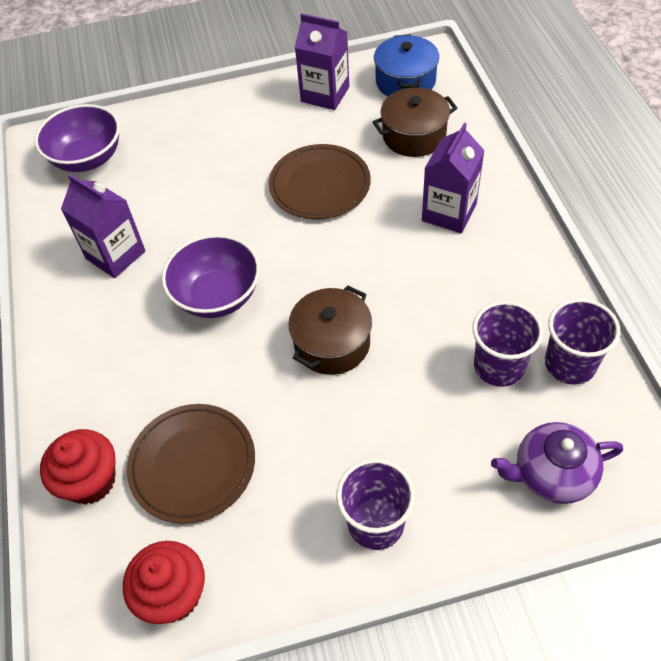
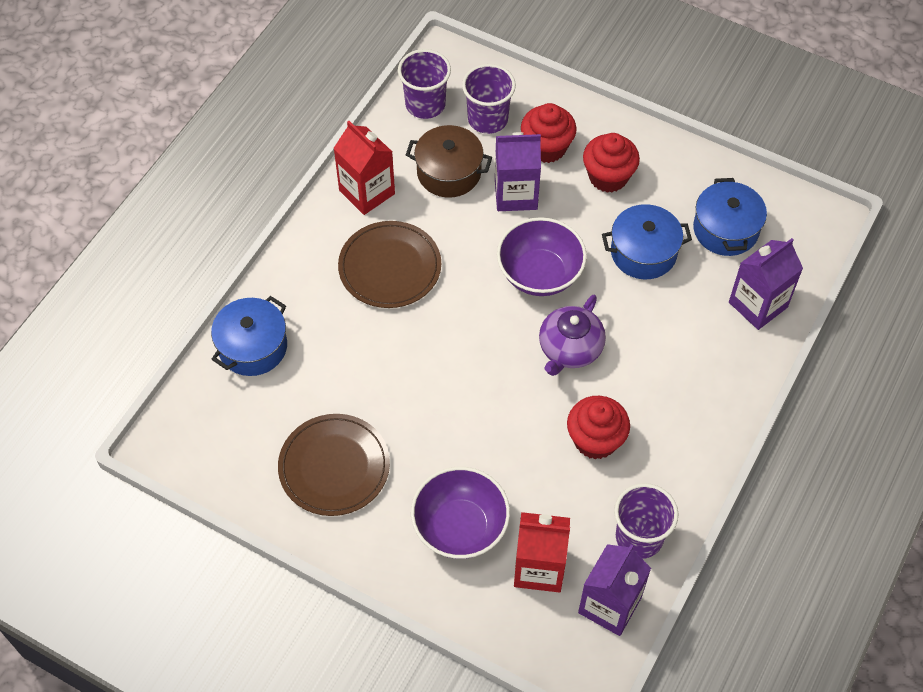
blue pot: 1 -> 3
brown pot: 2 -> 1
red carton: 0 -> 2
red cupcake: 2 -> 3

